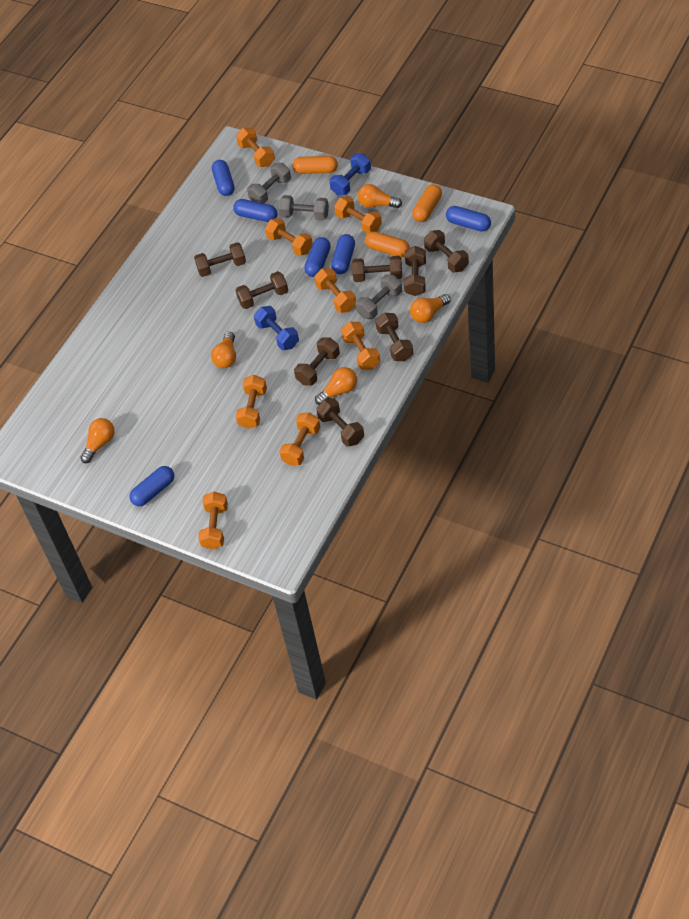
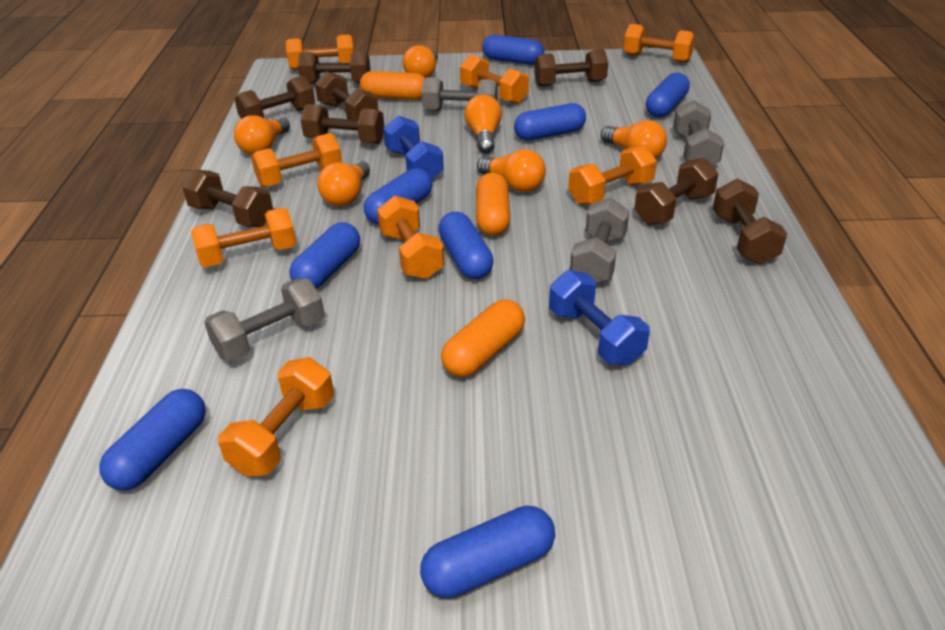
blue capsule: 6 -> 8
grey dumbbell: 3 -> 4
orange light bulb: 5 -> 6

